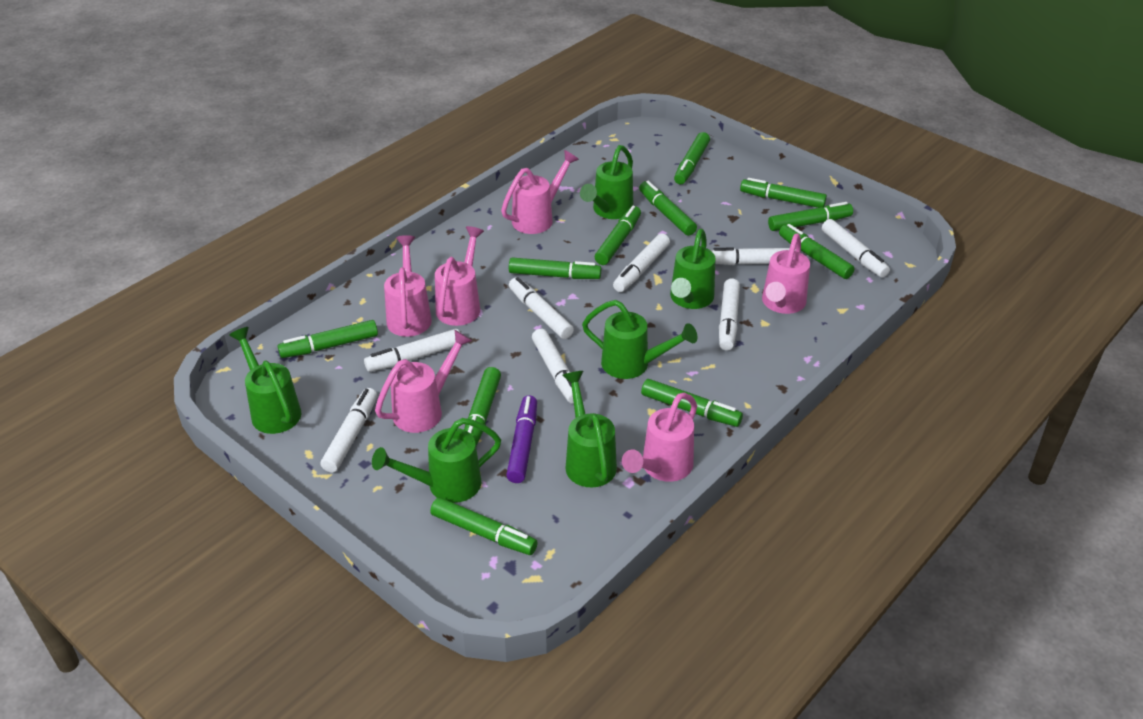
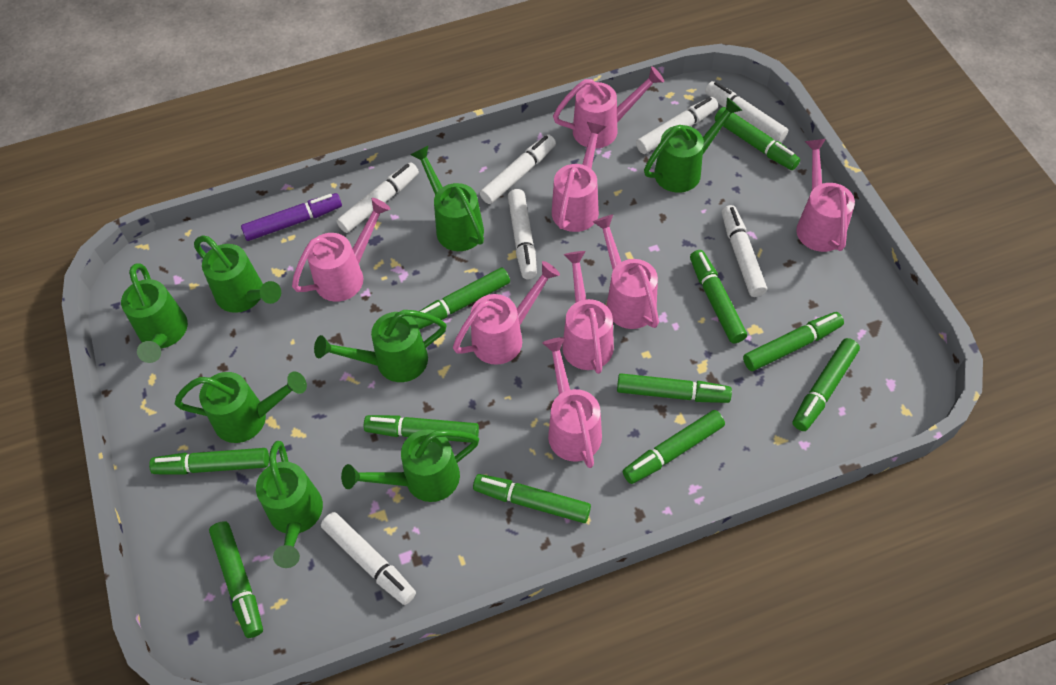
green watering can: 6 -> 8
pink watering can: 6 -> 8
white marker: 8 -> 7

